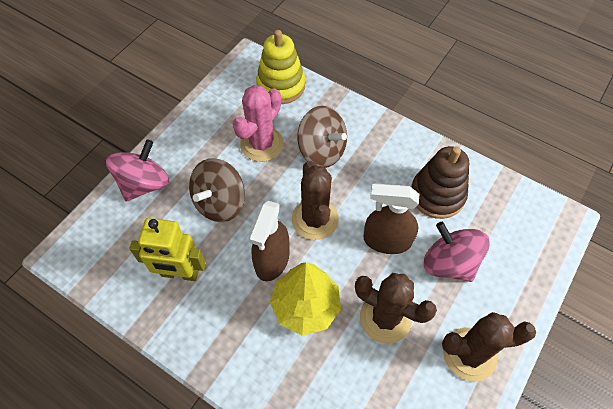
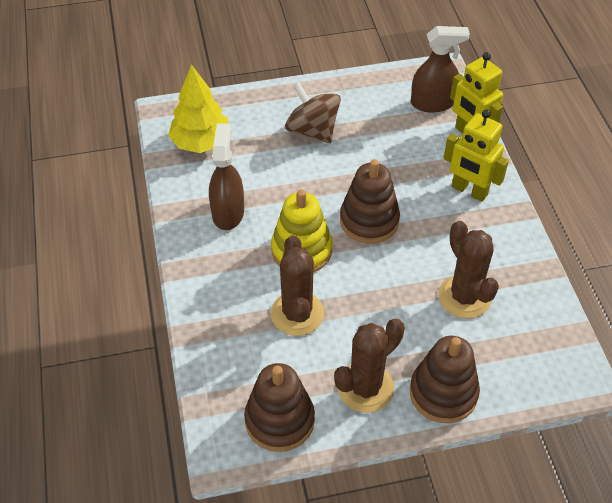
brown spinning top: 2 -> 1
brown stacking toy: 1 -> 3
pink cactus: 1 -> 0
pink spinning top: 2 -> 0
yellow robot: 1 -> 2

